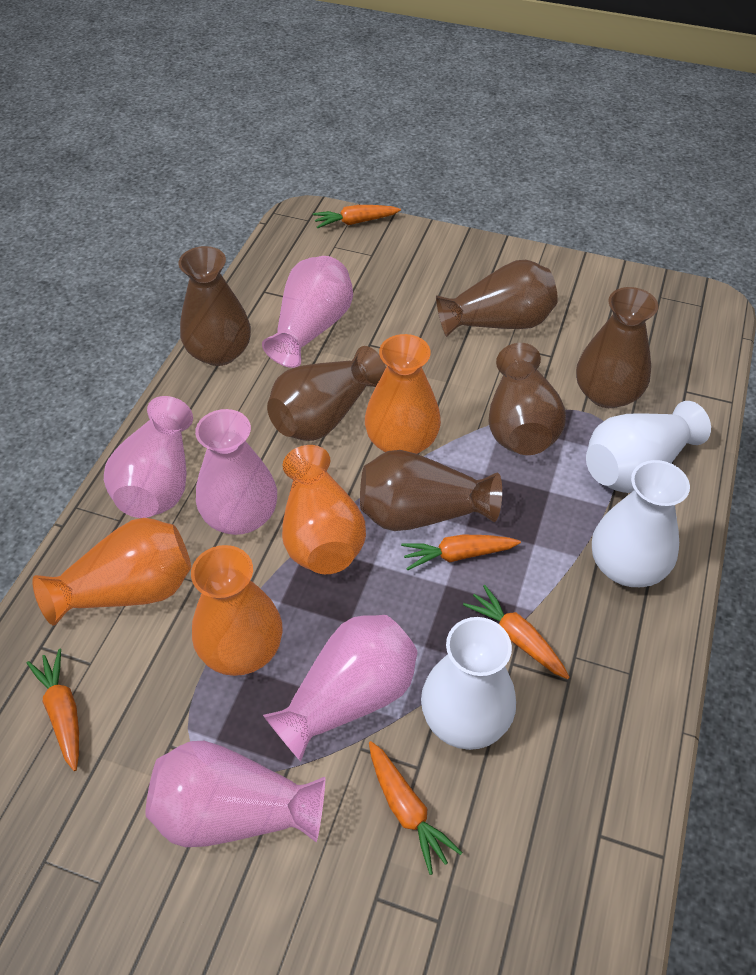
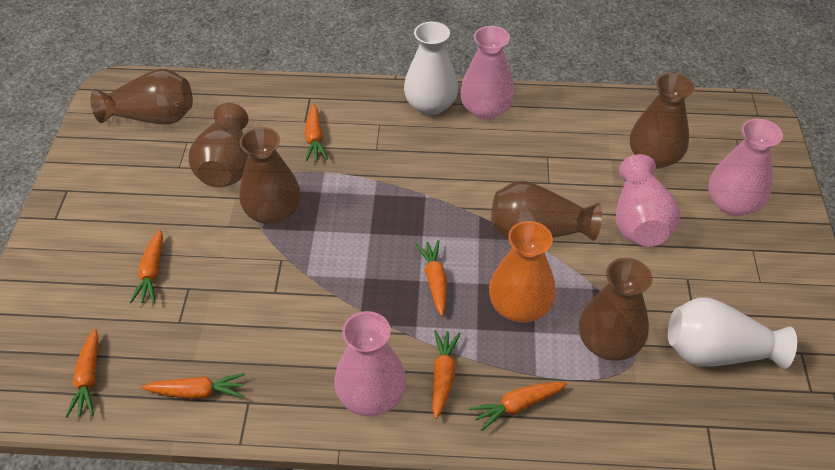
orange carrot: 5 -> 7
orange vase: 4 -> 1
pink vase: 5 -> 4
white vase: 3 -> 2

